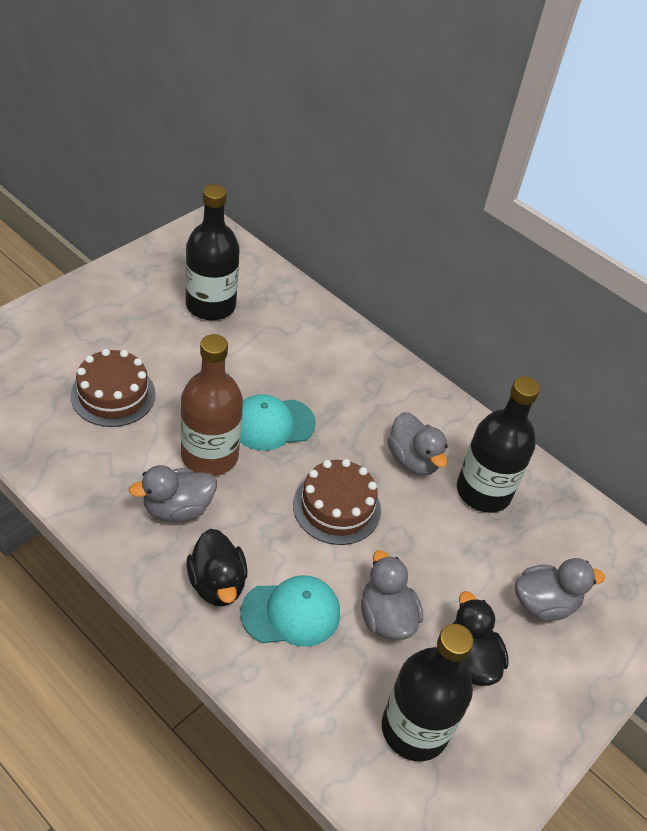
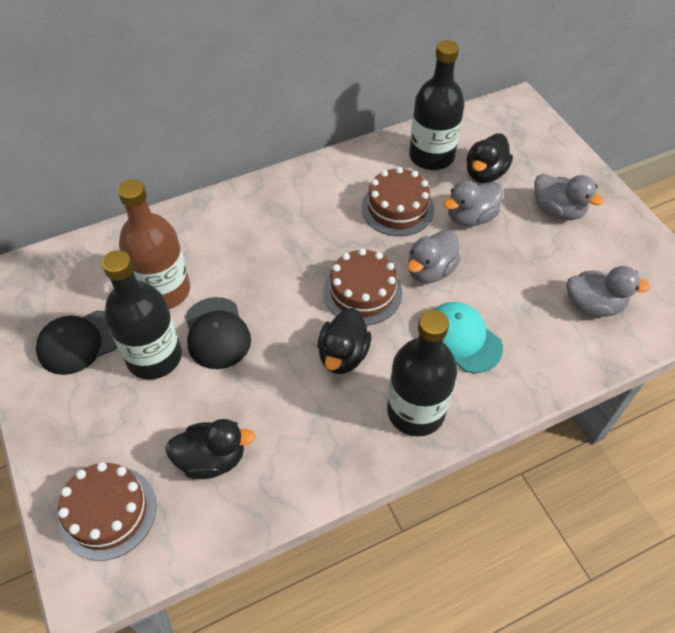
black cap: 0 -> 2
black duck: 2 -> 3
brown cake: 2 -> 3
turquoise cap: 2 -> 1

